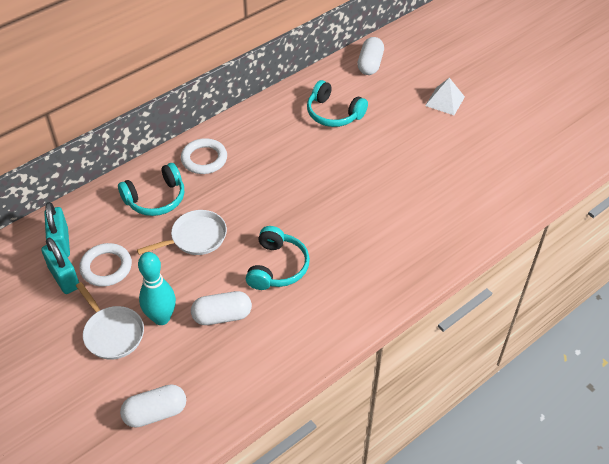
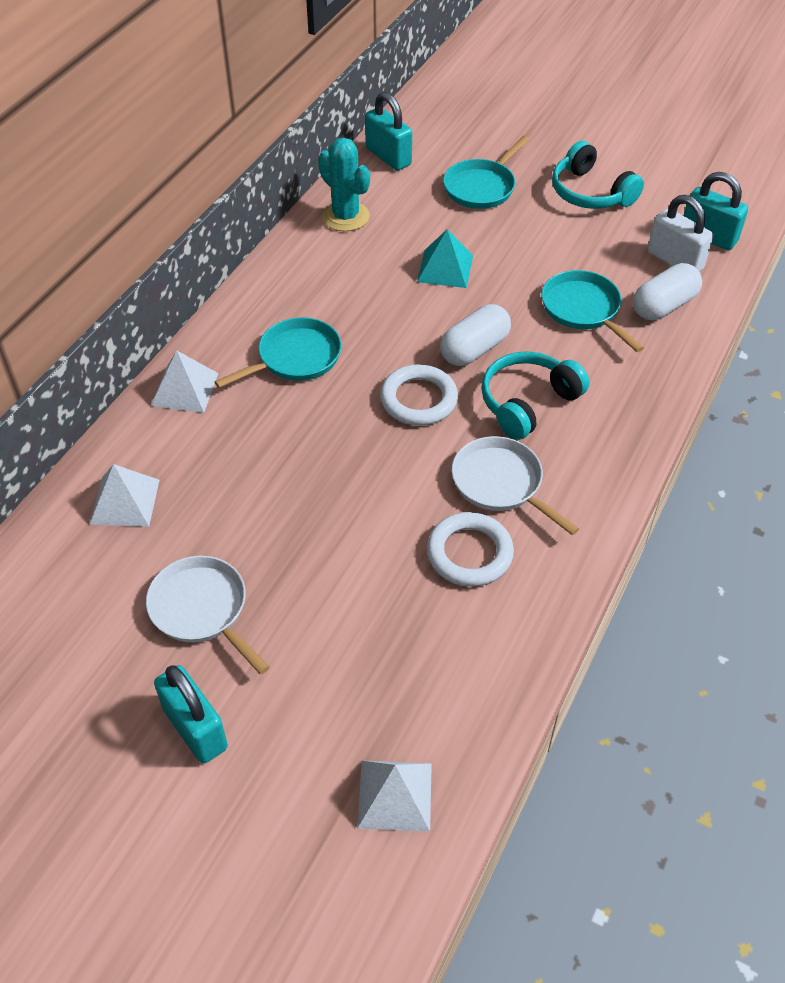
turquoise bowling pin: 1 -> 0
turquoise cactus: 0 -> 1
turquoise headphones: 3 -> 2
turquoise padlock: 2 -> 3
turquoise pan: 0 -> 3
turquoise pyramid: 0 -> 1
white capsule: 3 -> 2
white padlock: 0 -> 1
white pyramid: 1 -> 3

